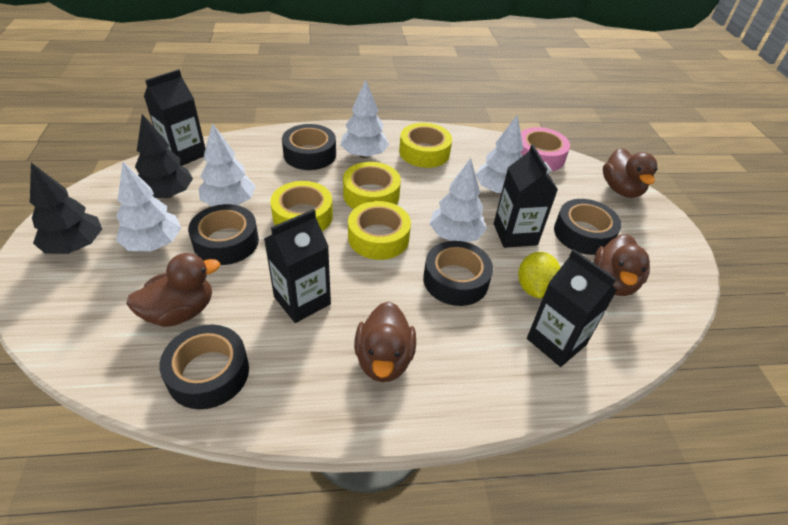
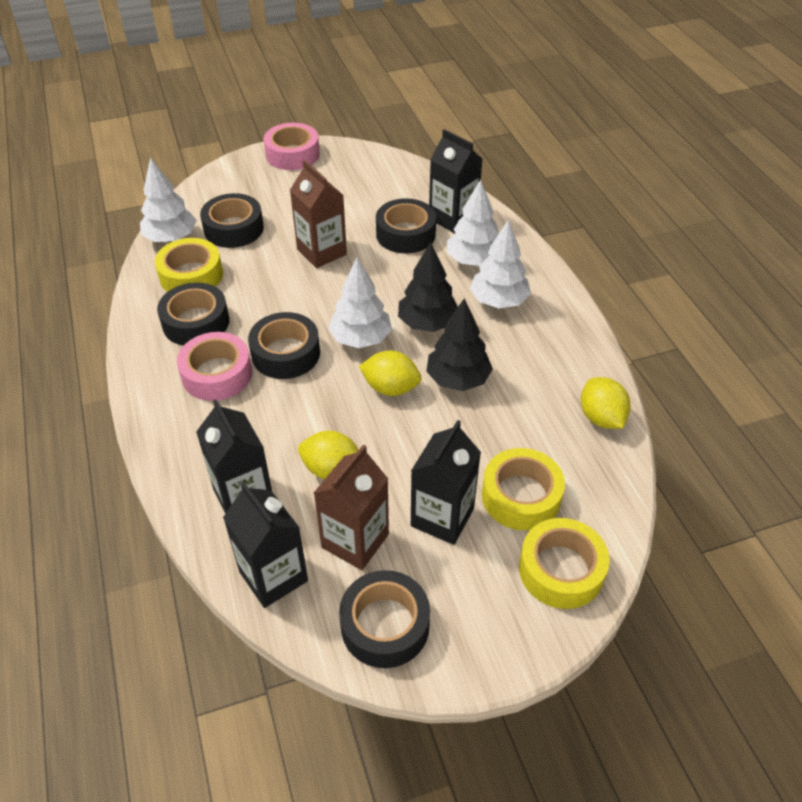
brown carton: 0 -> 2
brown duck: 4 -> 0
pink tape: 1 -> 2
white tree: 5 -> 4
yellow lemon: 1 -> 3
yellow tape: 4 -> 3

